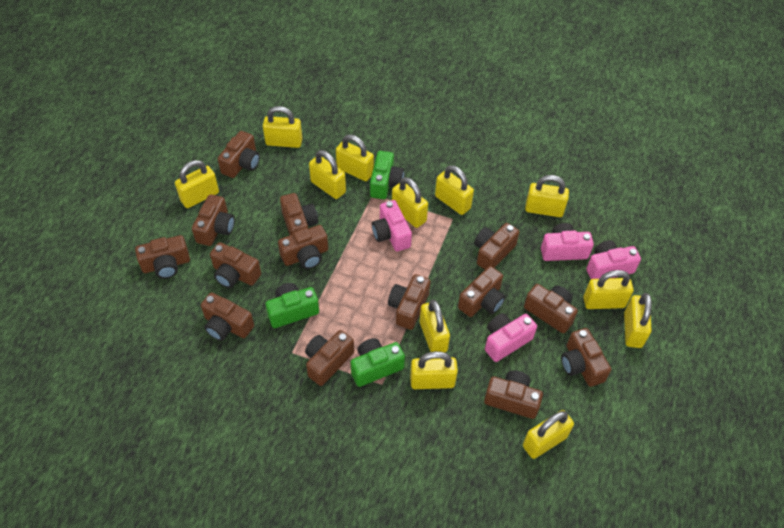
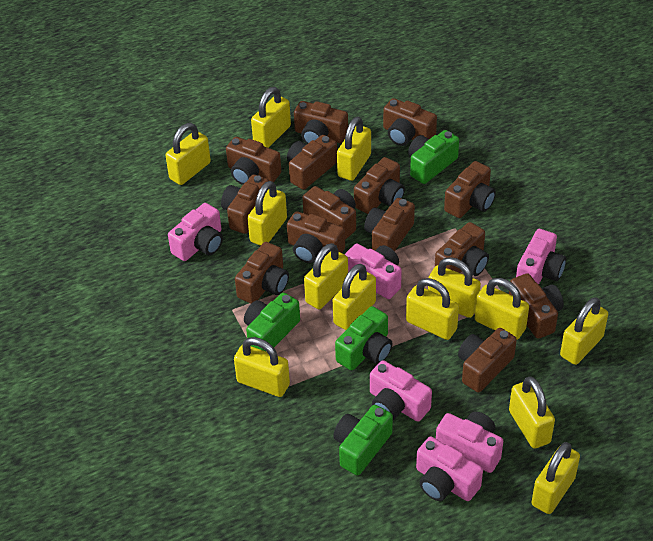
green camera: 3 -> 4
pink camera: 4 -> 6
yellow padlock: 12 -> 13

